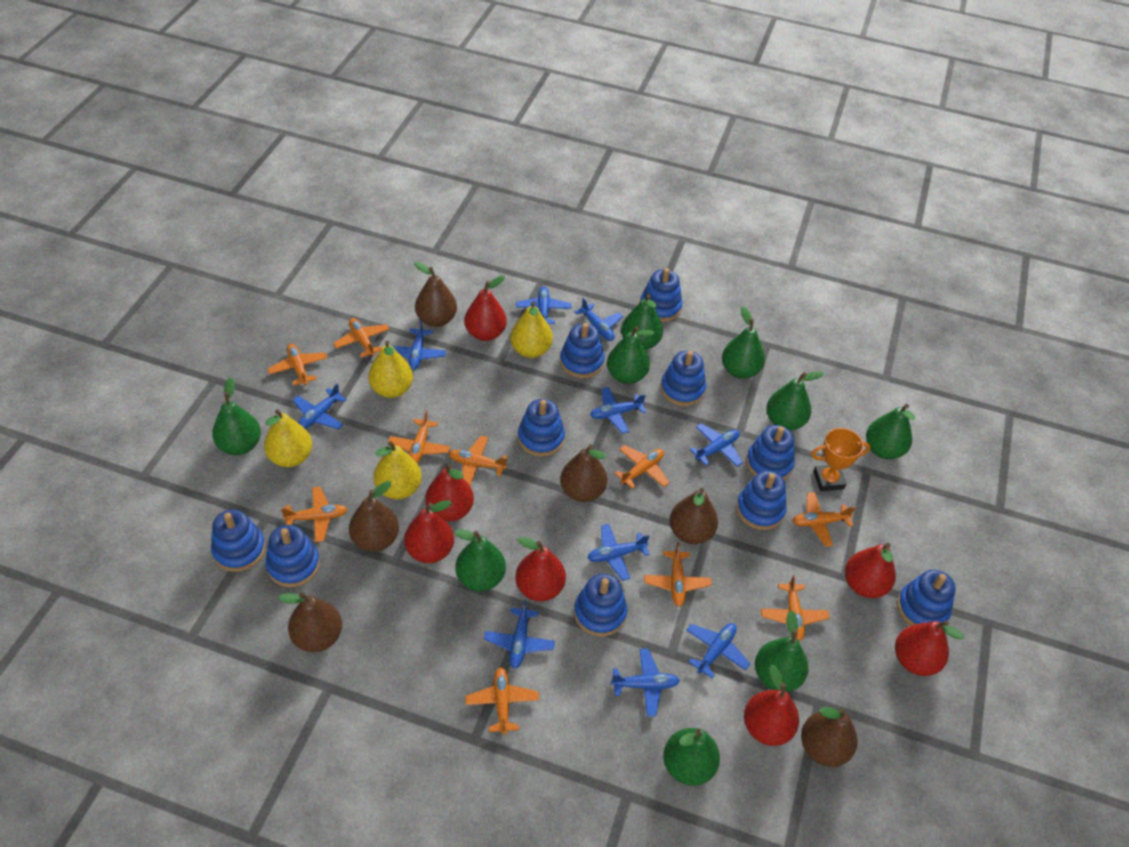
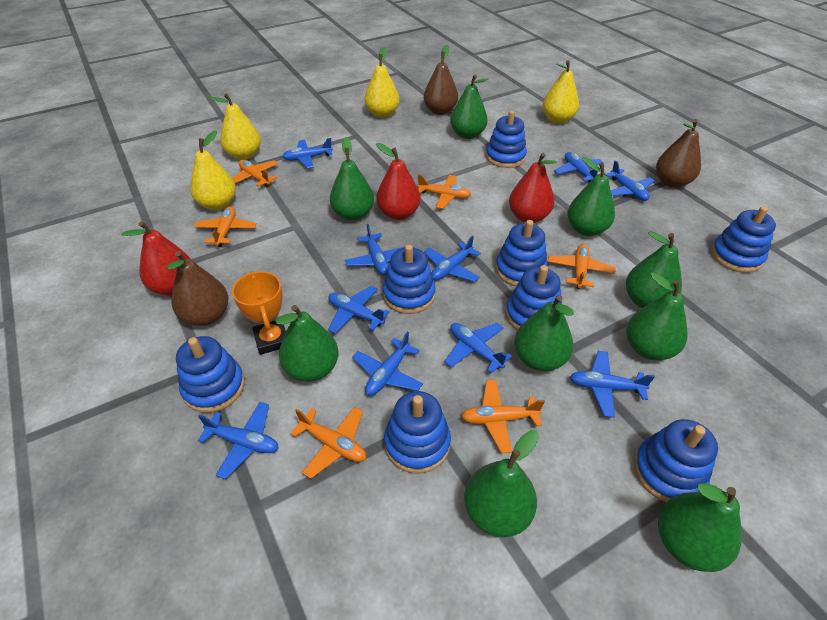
blue stacking toy: 10 -> 8
brown pear: 6 -> 3
orange plane: 10 -> 6
red pear: 7 -> 3

